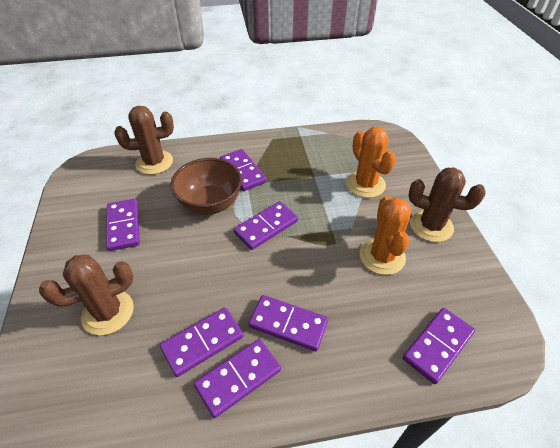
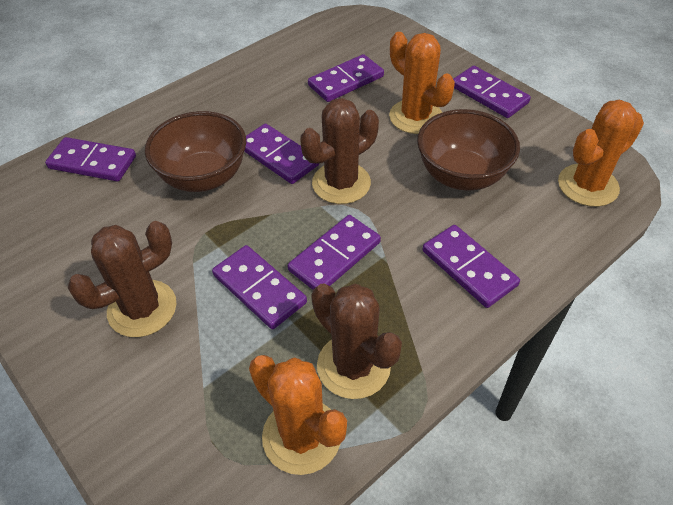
brown bowl: 1 -> 2
orange cactus: 2 -> 3

